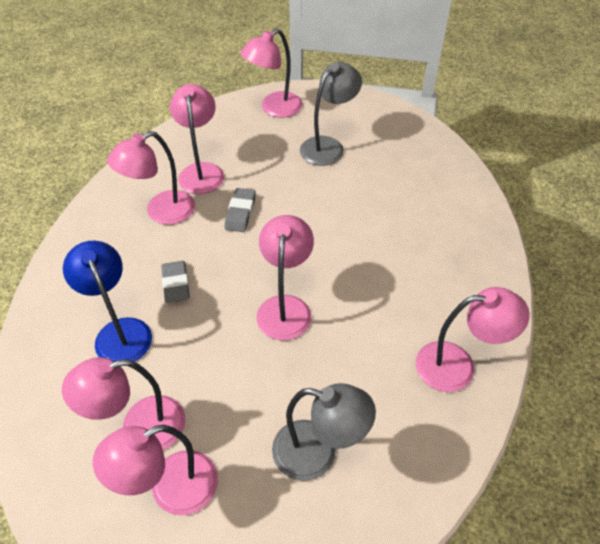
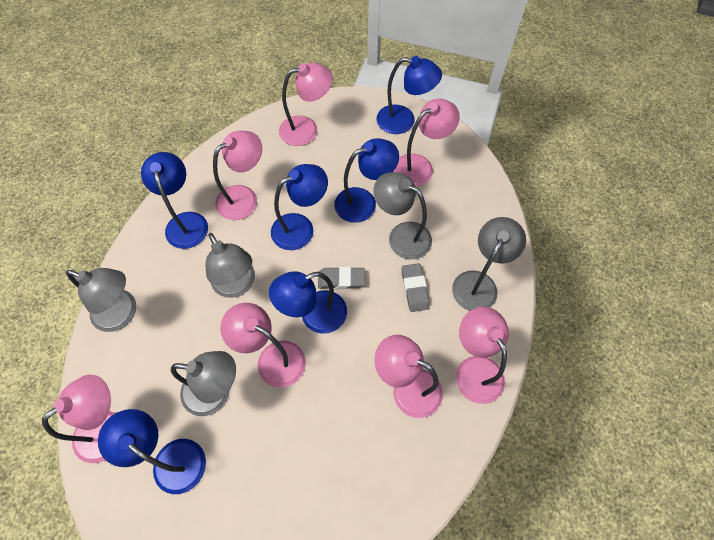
blue lamp: 1 -> 6
grey lamp: 2 -> 5

